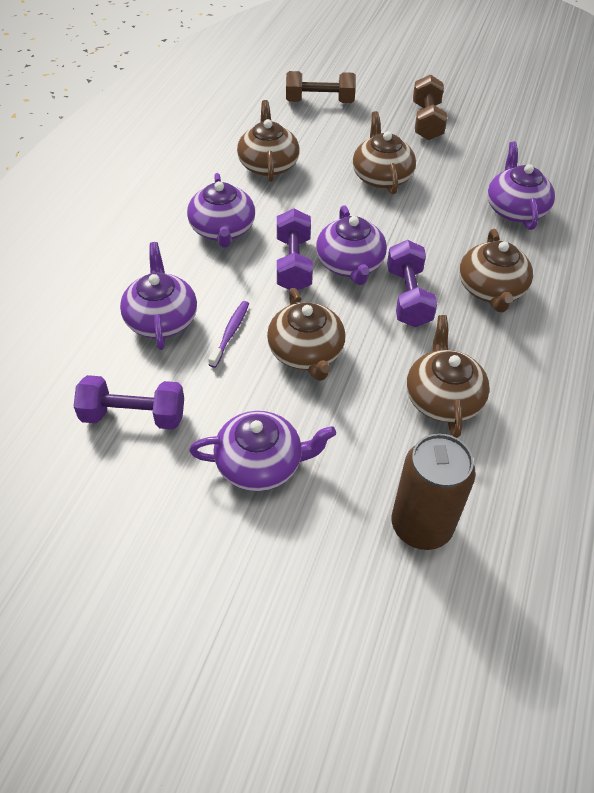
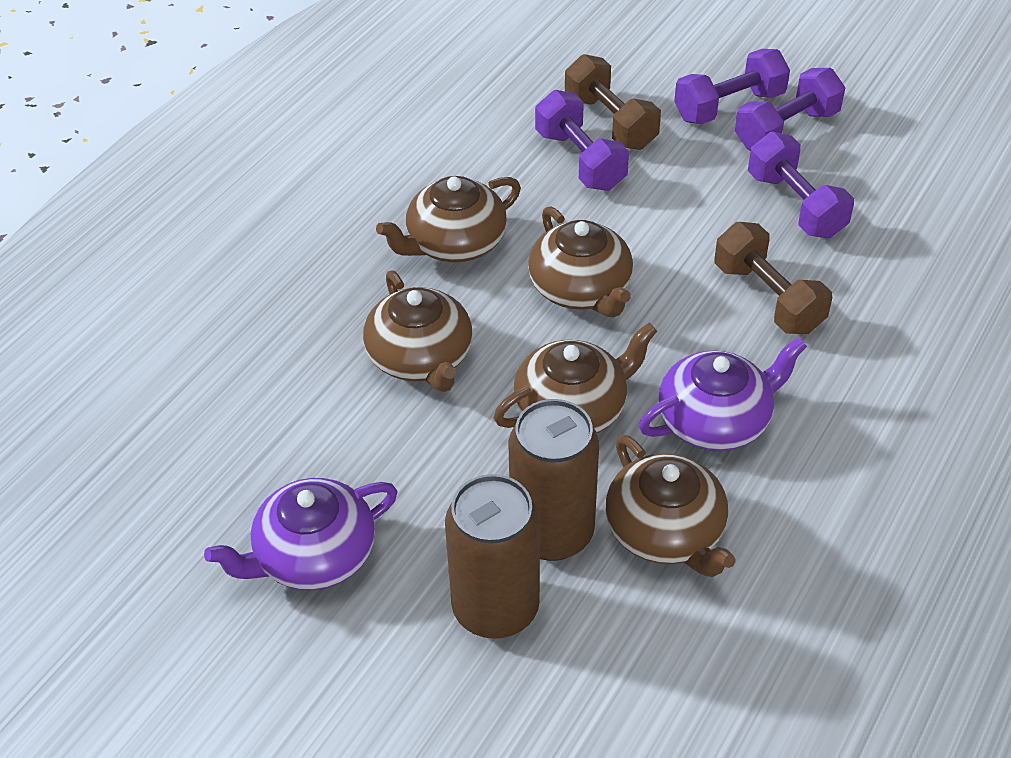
brown can: 1 -> 2
purple dumbbell: 3 -> 4
purple teapot: 5 -> 2
purple toothbrush: 1 -> 0

